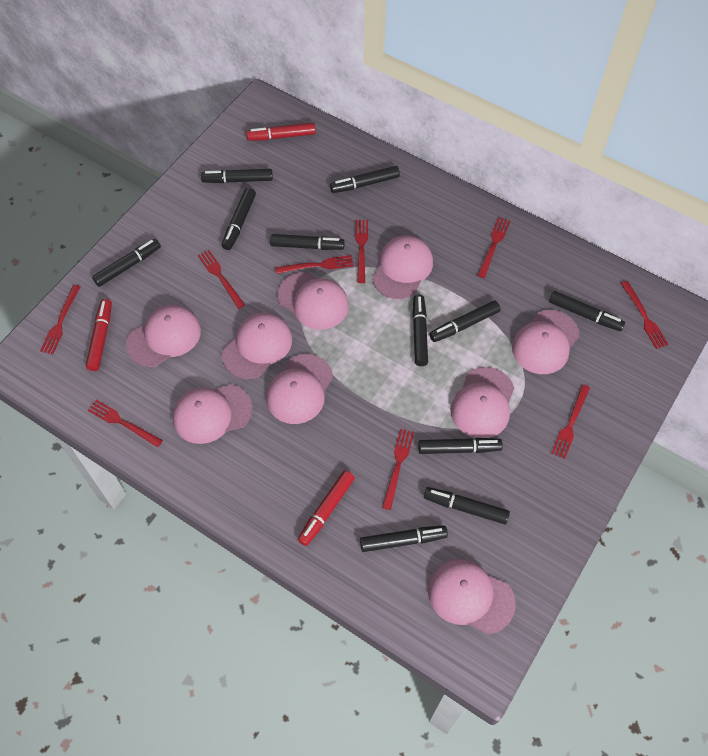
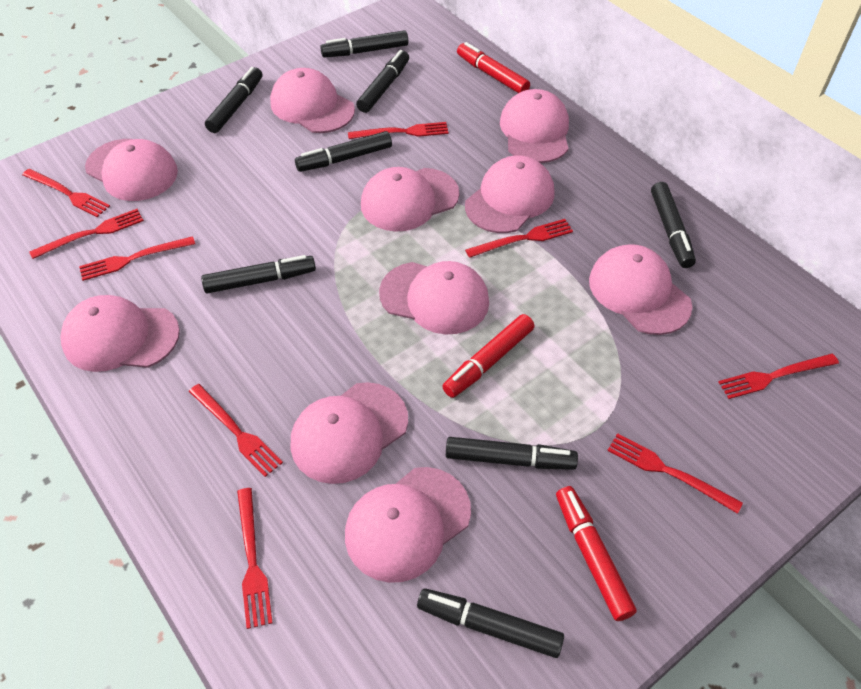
black marker: 11 -> 8
pink cap: 9 -> 10

